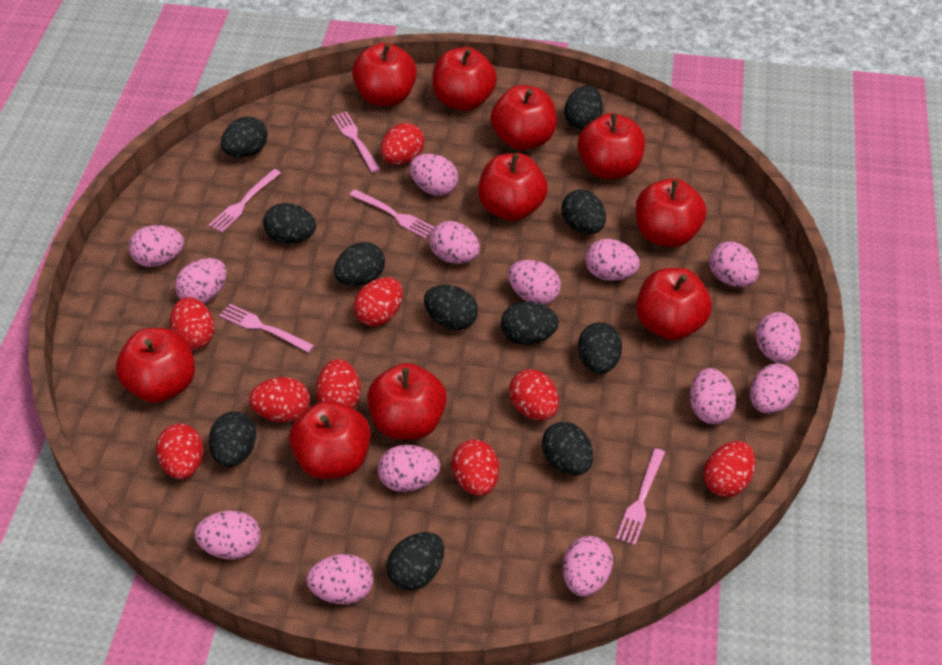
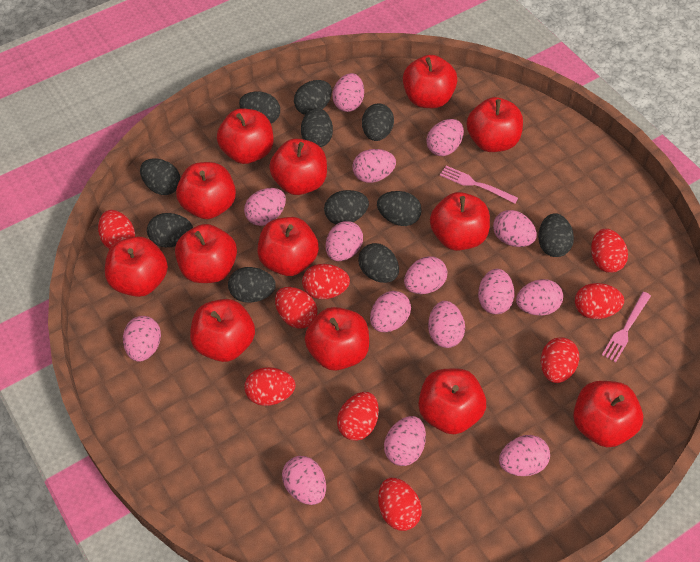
pink egg: 14 -> 15
pink fork: 5 -> 2
red apple: 10 -> 13

